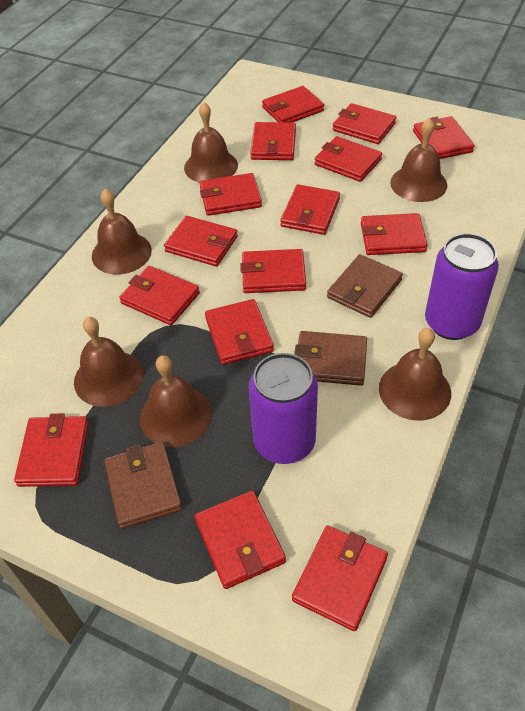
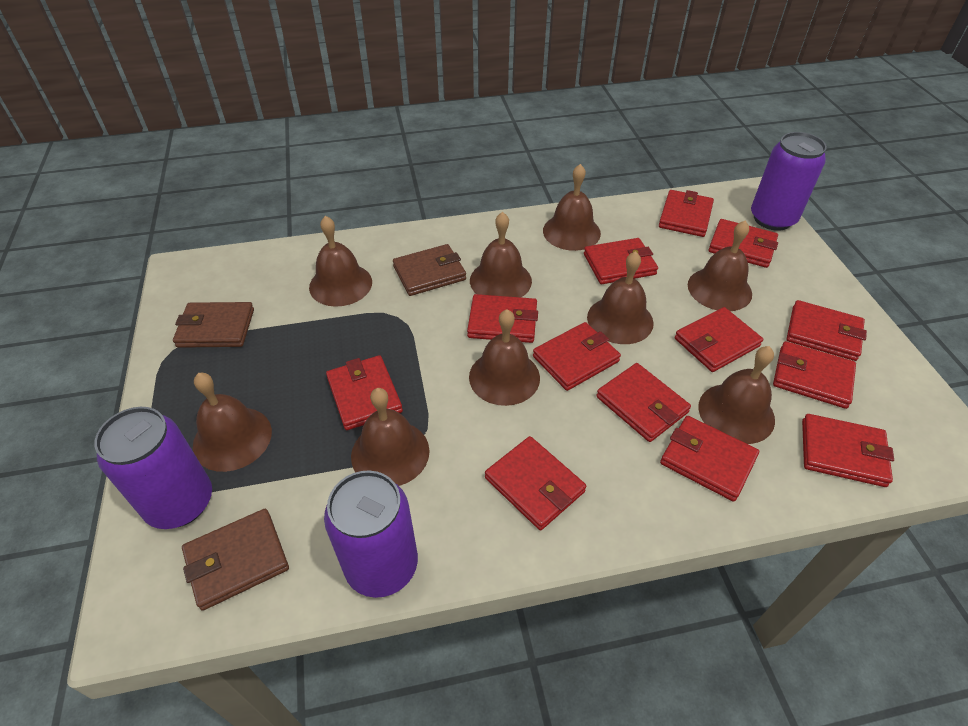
brown bell: 6 -> 9
purple can: 2 -> 3
red wallet: 15 -> 13

